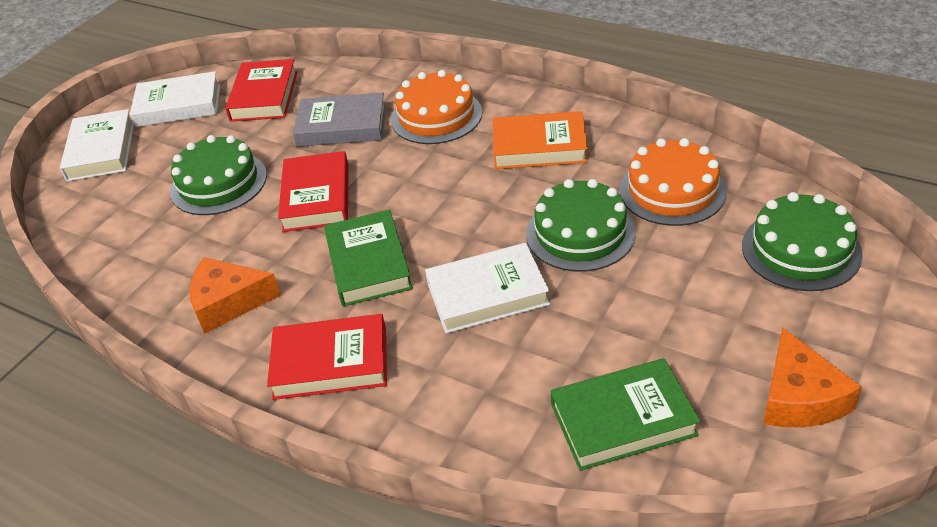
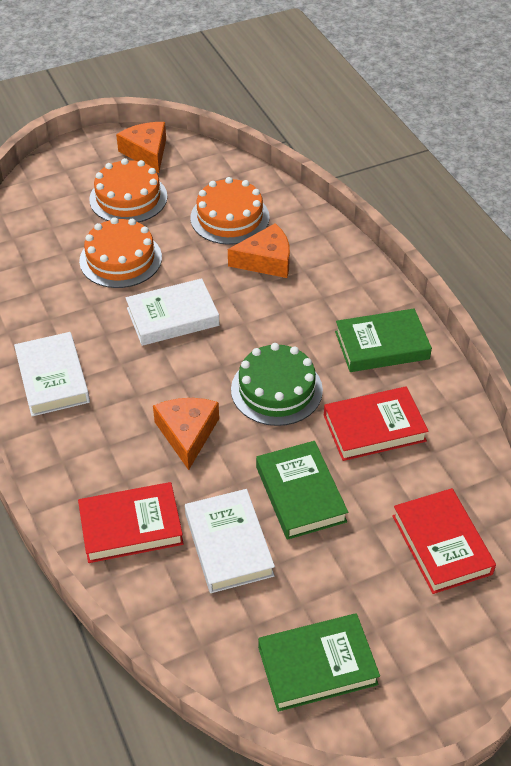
green book: 2 -> 3
green cake: 3 -> 1
grey book: 1 -> 0
orange book: 1 -> 0
orange cake: 2 -> 3
orange cheese: 2 -> 3

